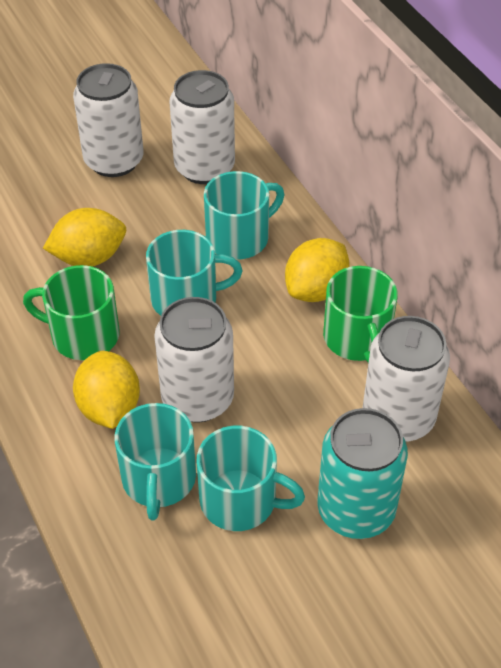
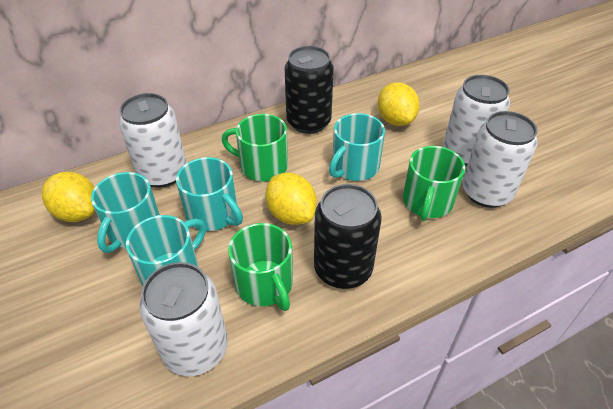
black can: 0 -> 2
green mug: 2 -> 3
turquoise can: 1 -> 0

